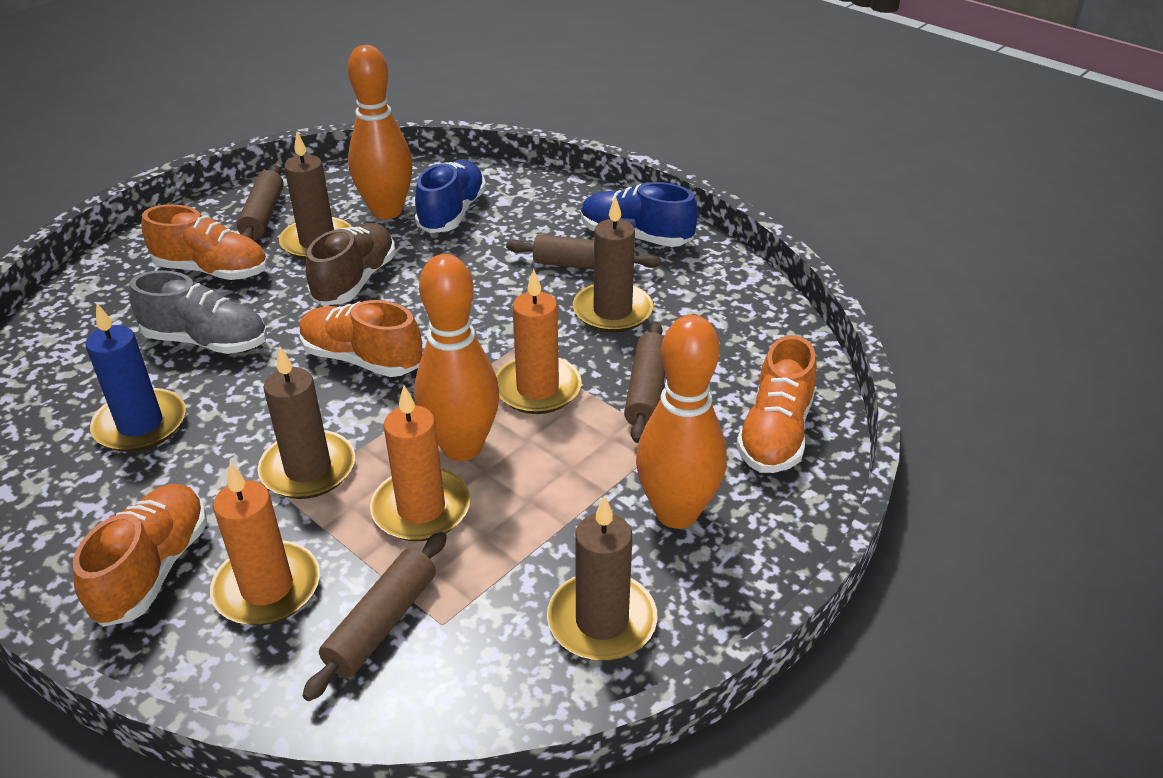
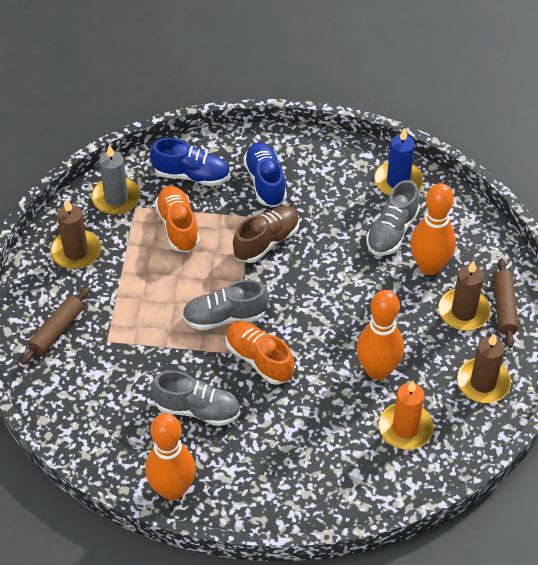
brown candle: 4 -> 3
brown rolling pin: 4 -> 2
grey candle: 0 -> 1
grey shoe: 1 -> 3
orange candle: 3 -> 1
orange shoe: 4 -> 2

